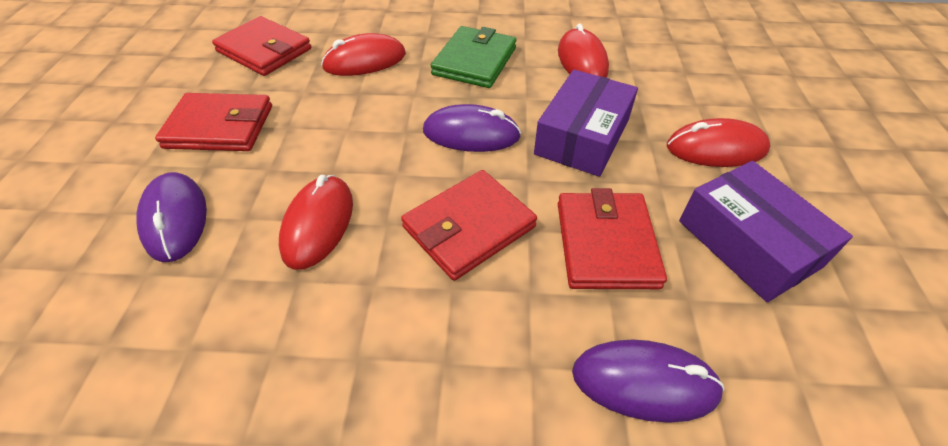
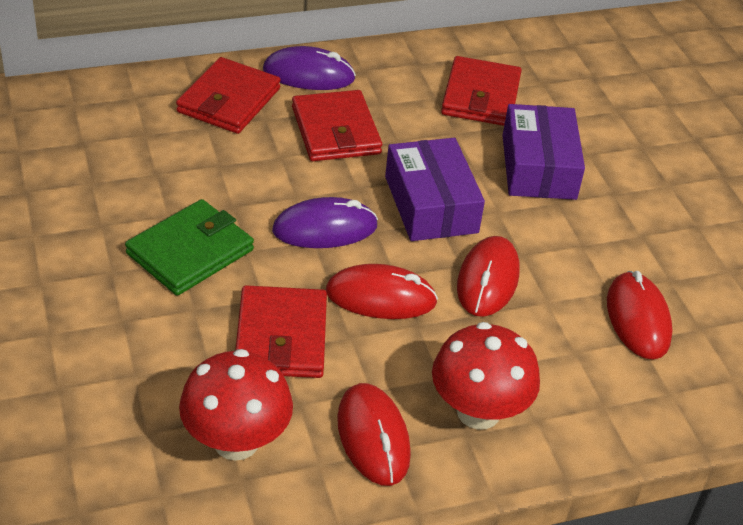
purple mouse: 3 -> 2
red mushroom: 0 -> 2

